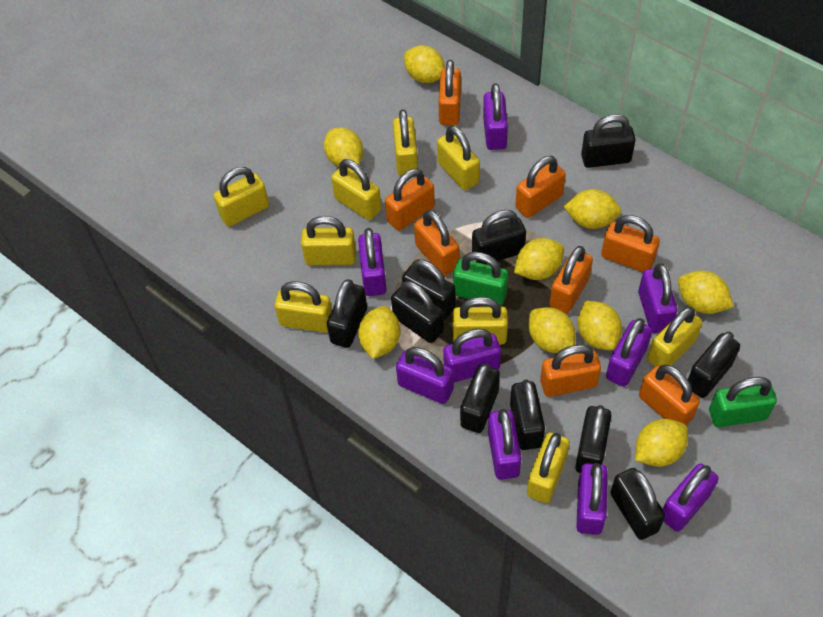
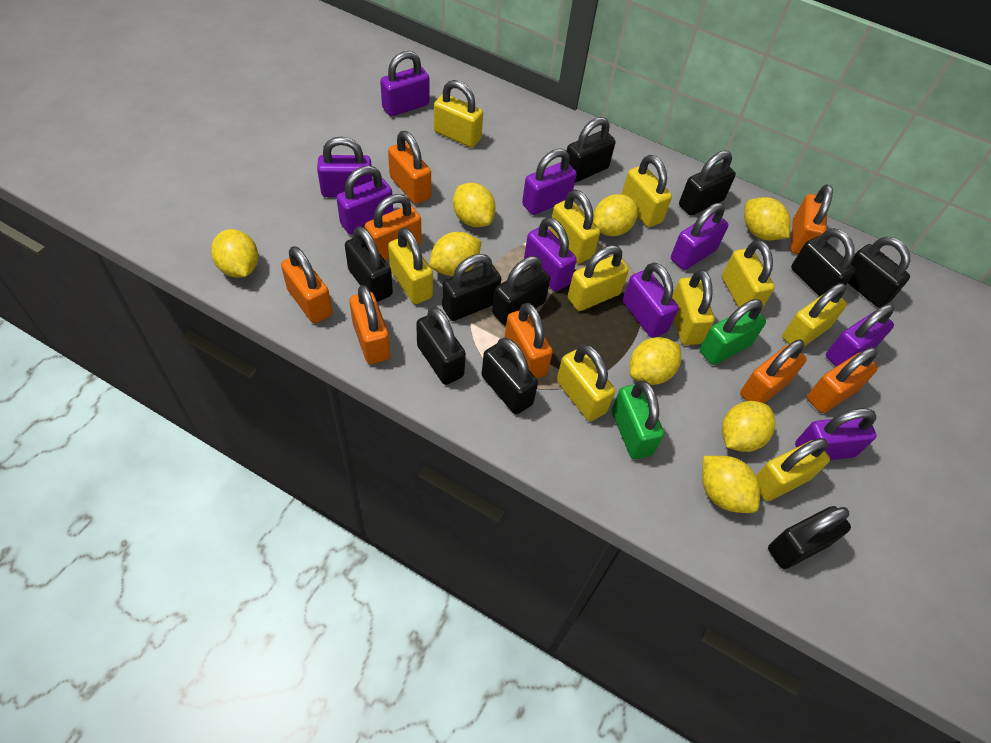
yellow lemon: 9 -> 8
yellow padlock: 9 -> 10

